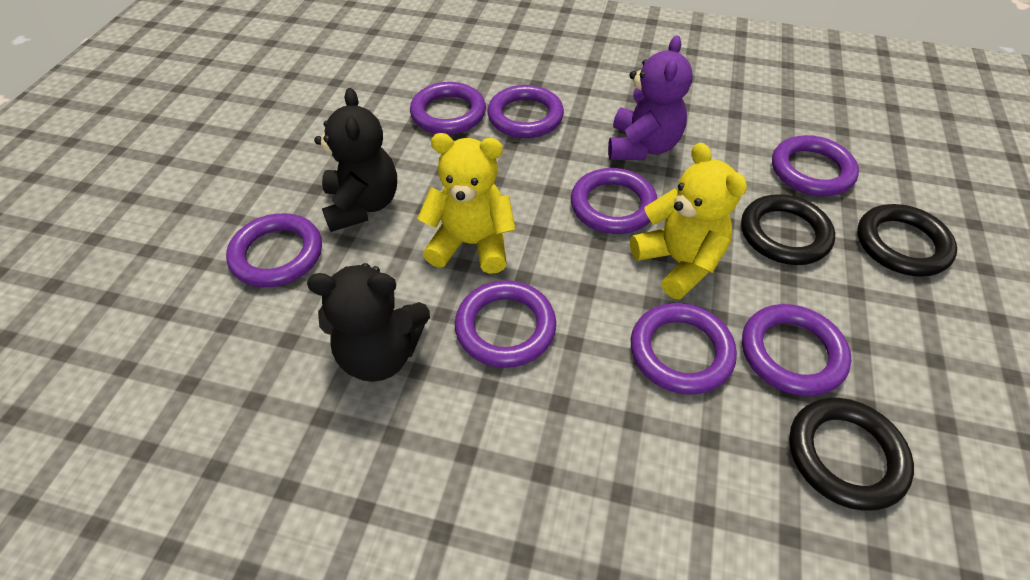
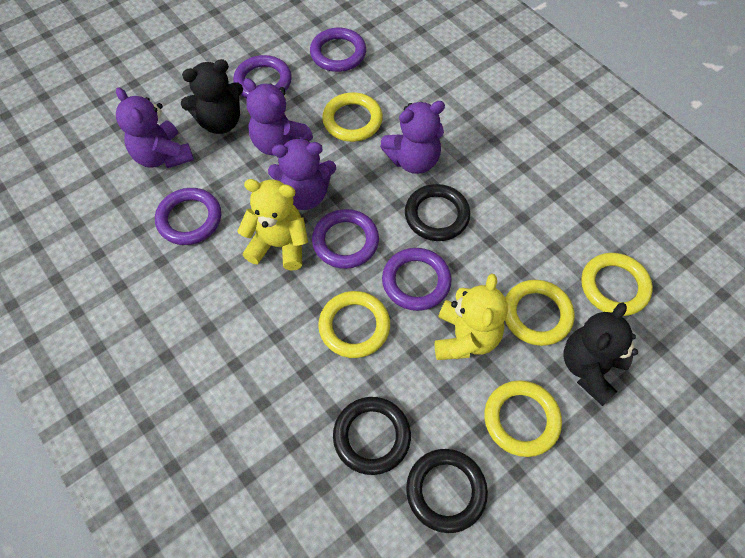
purple ring: 8 -> 5
purple teddy bear: 1 -> 4
yellow ring: 0 -> 5

